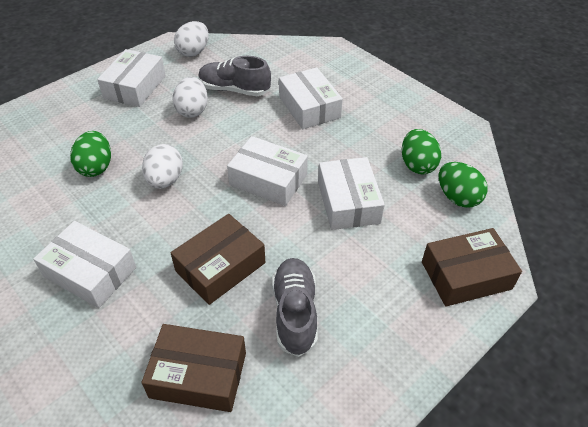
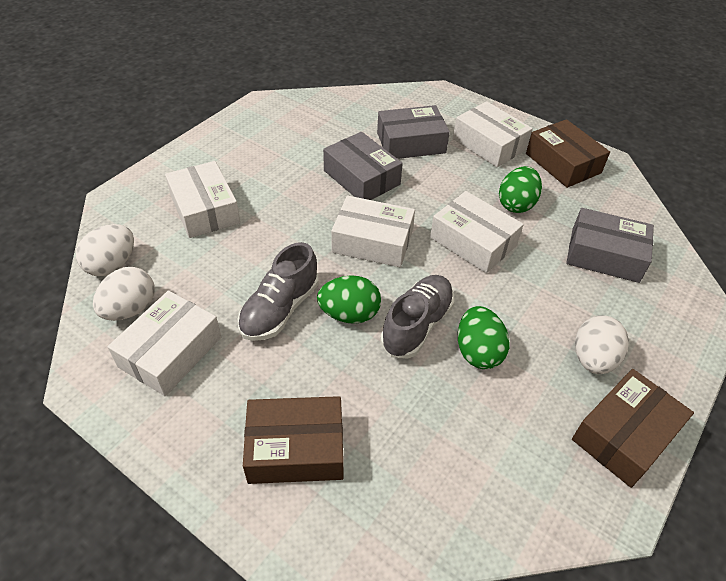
grey box: 0 -> 3

